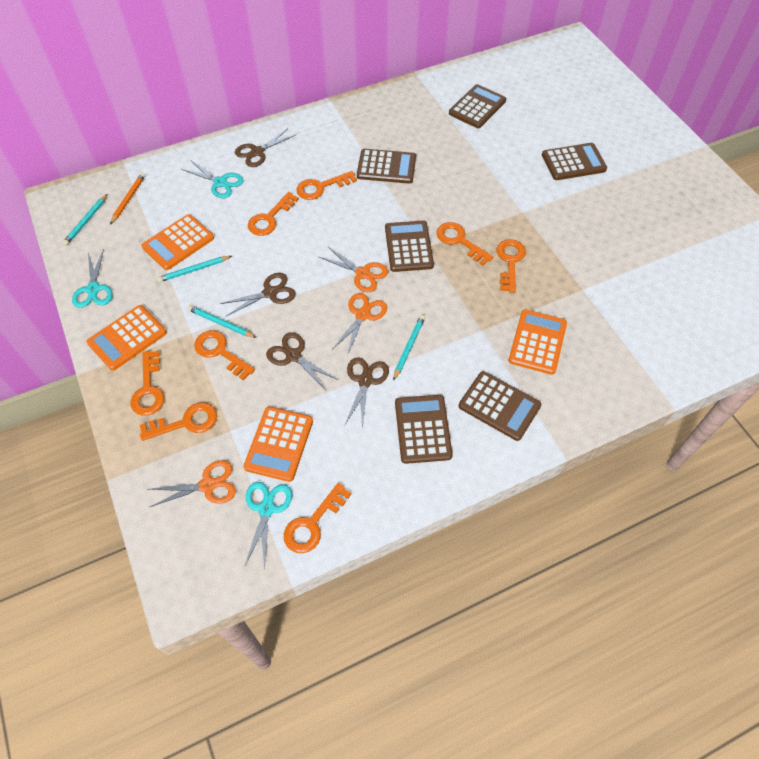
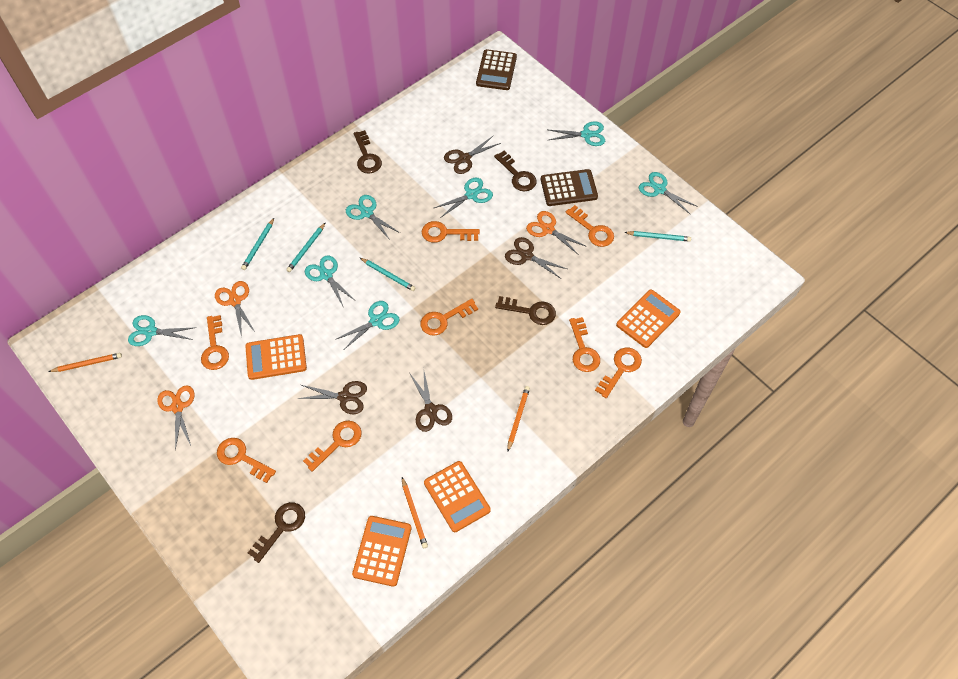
brown calculator: 6 -> 2
brown key: 0 -> 4
orange pencil: 1 -> 3
turquoise scissors: 3 -> 7

